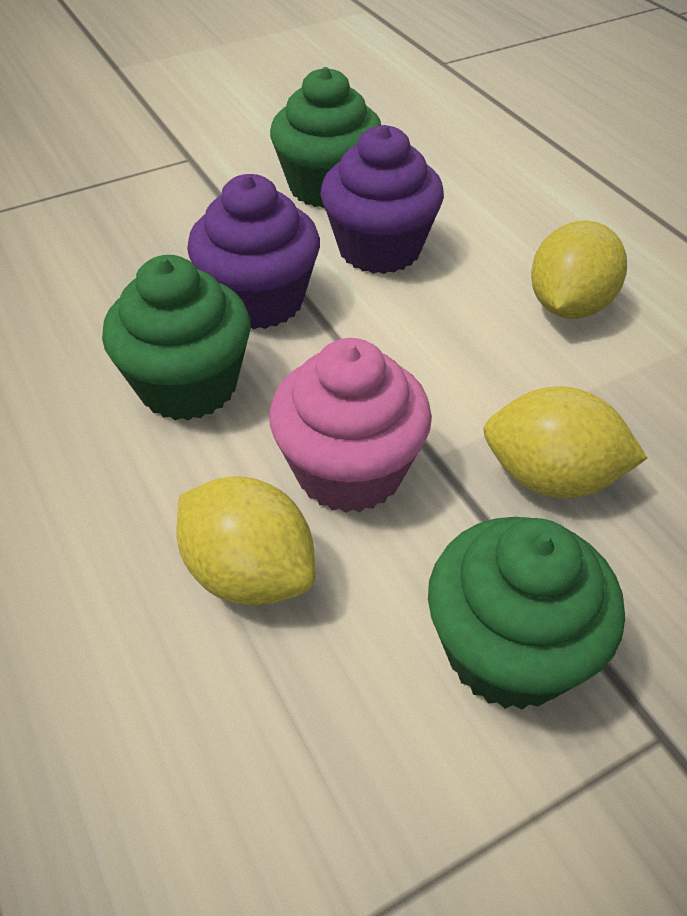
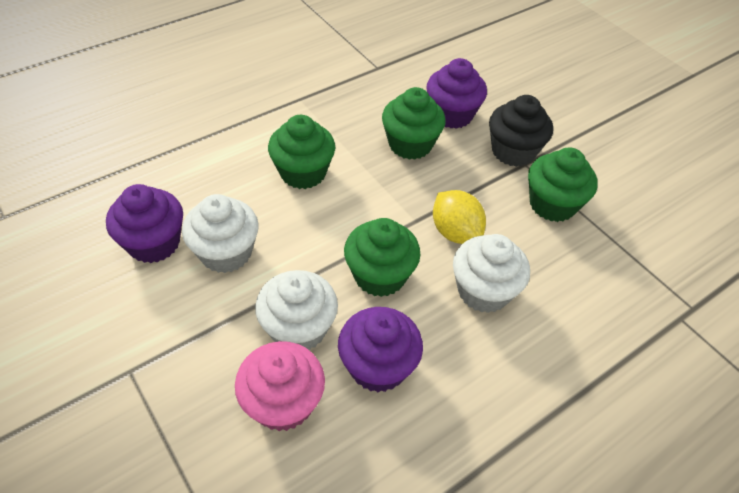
black cupcake: 0 -> 1
green cupcake: 3 -> 4
purple cupcake: 2 -> 3
white cupcake: 0 -> 3
yellow lemon: 3 -> 1

